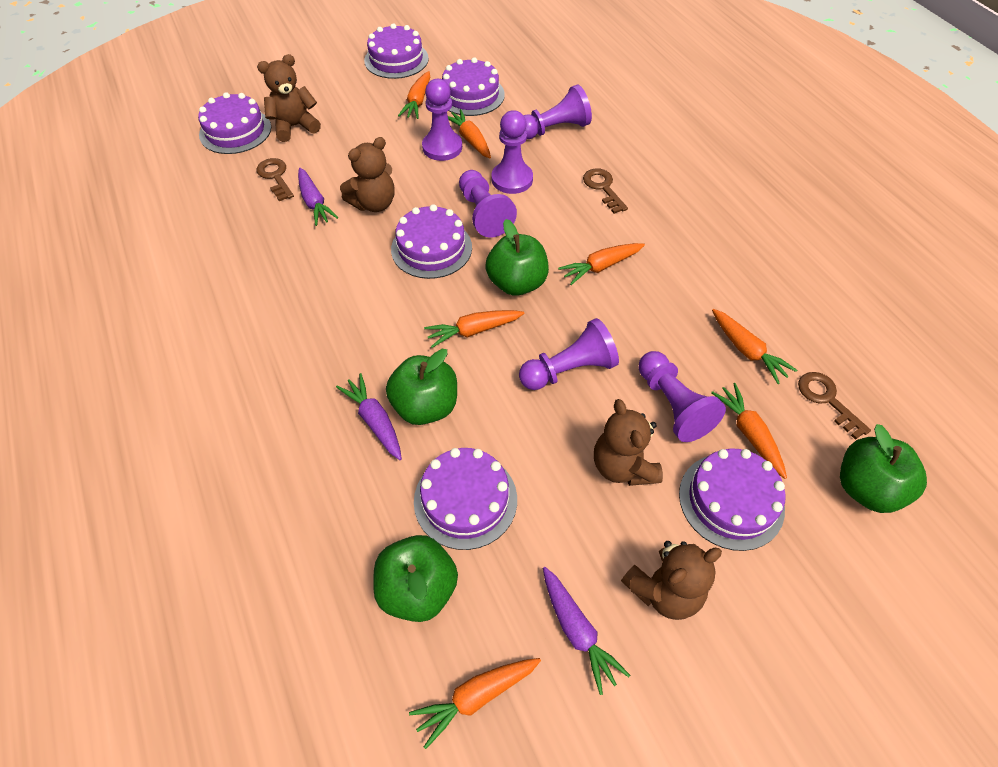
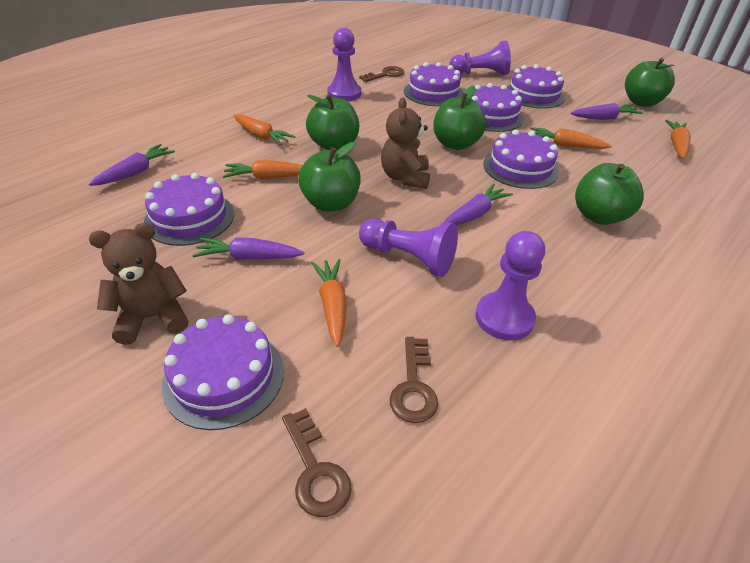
brown teddy bear: 4 -> 2
green apple: 4 -> 5
orange carrot: 7 -> 5
purple carrot: 3 -> 4
purple pawn: 6 -> 4

